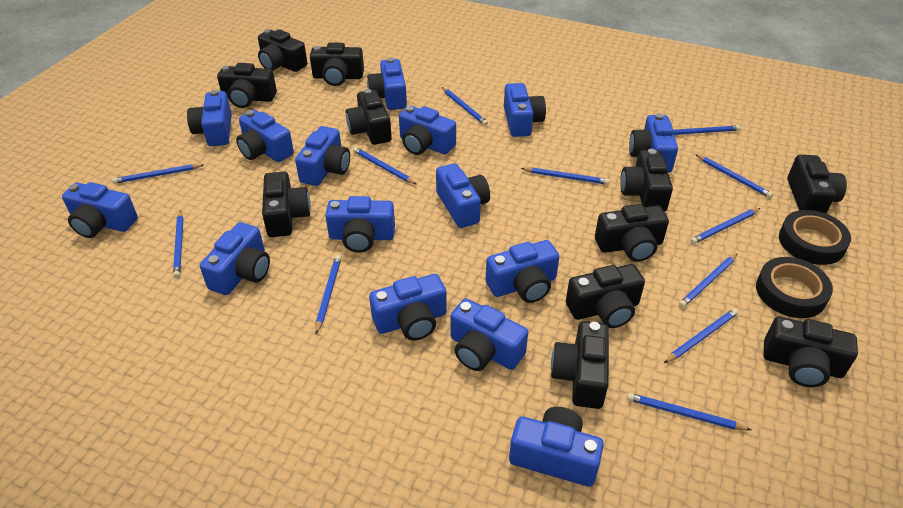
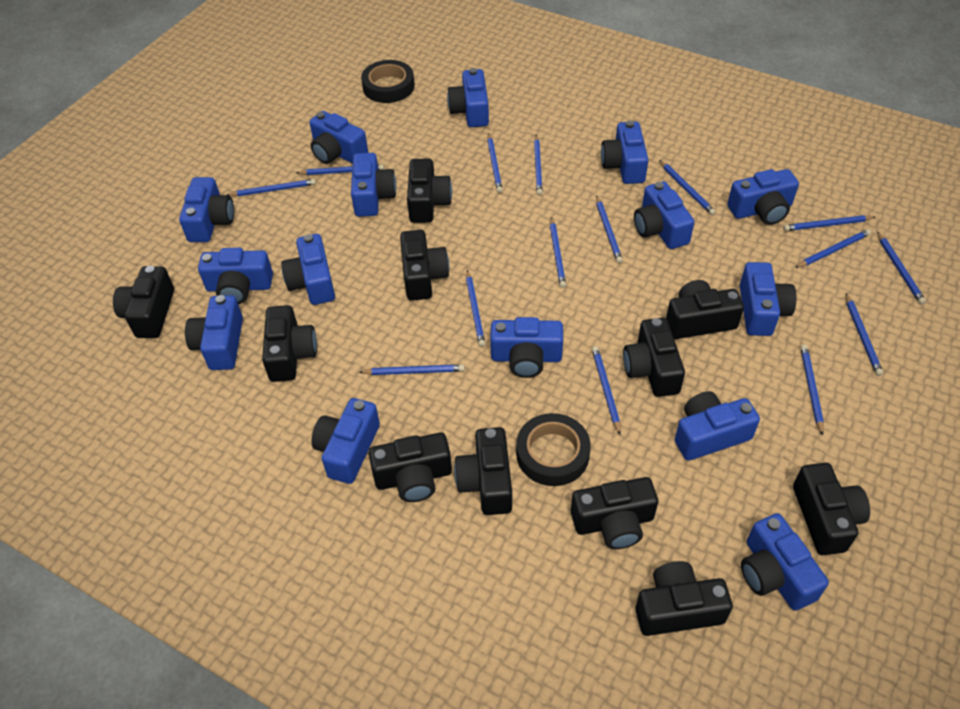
blue pencil: 12 -> 15

